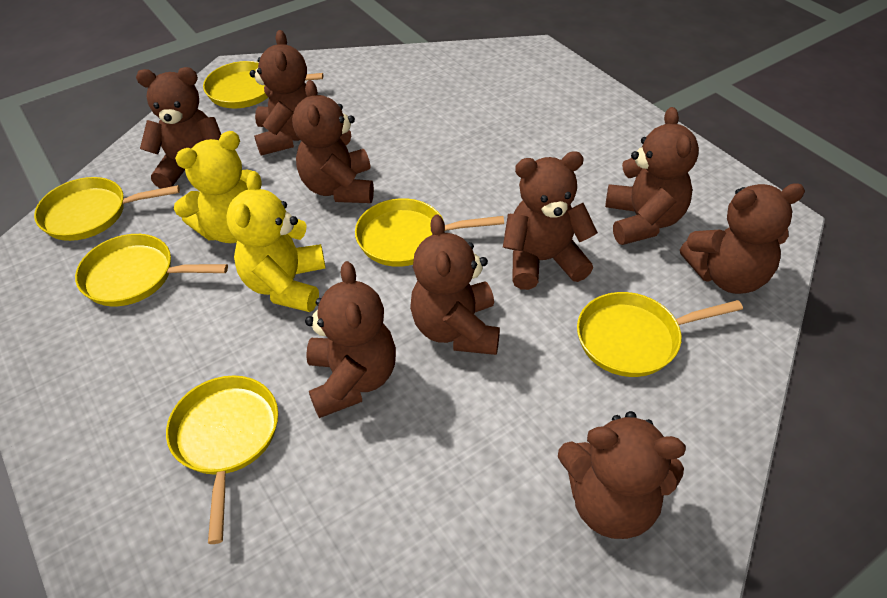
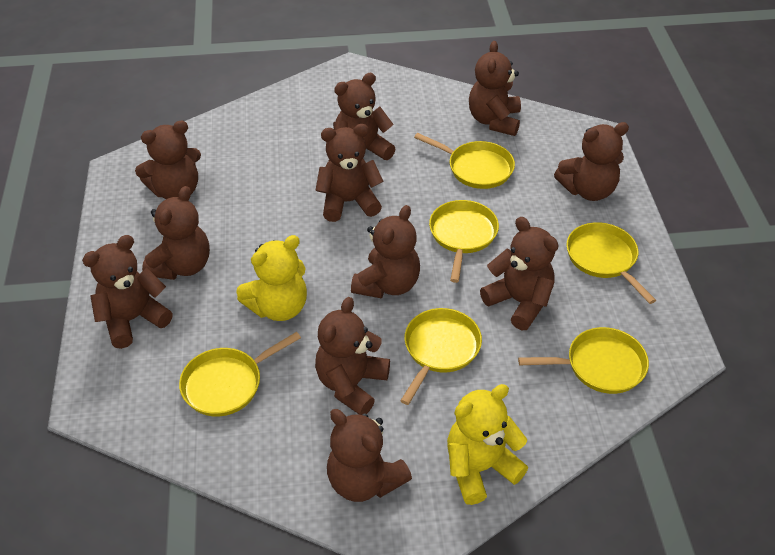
brown teddy bear: 9 -> 11

